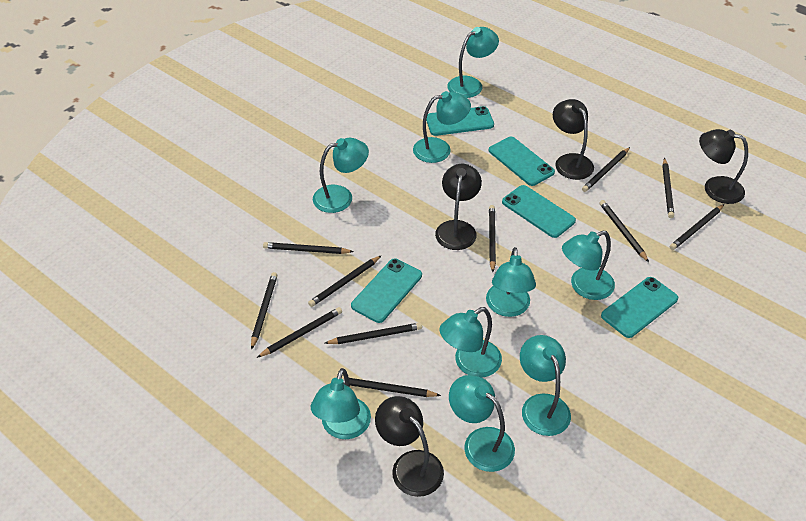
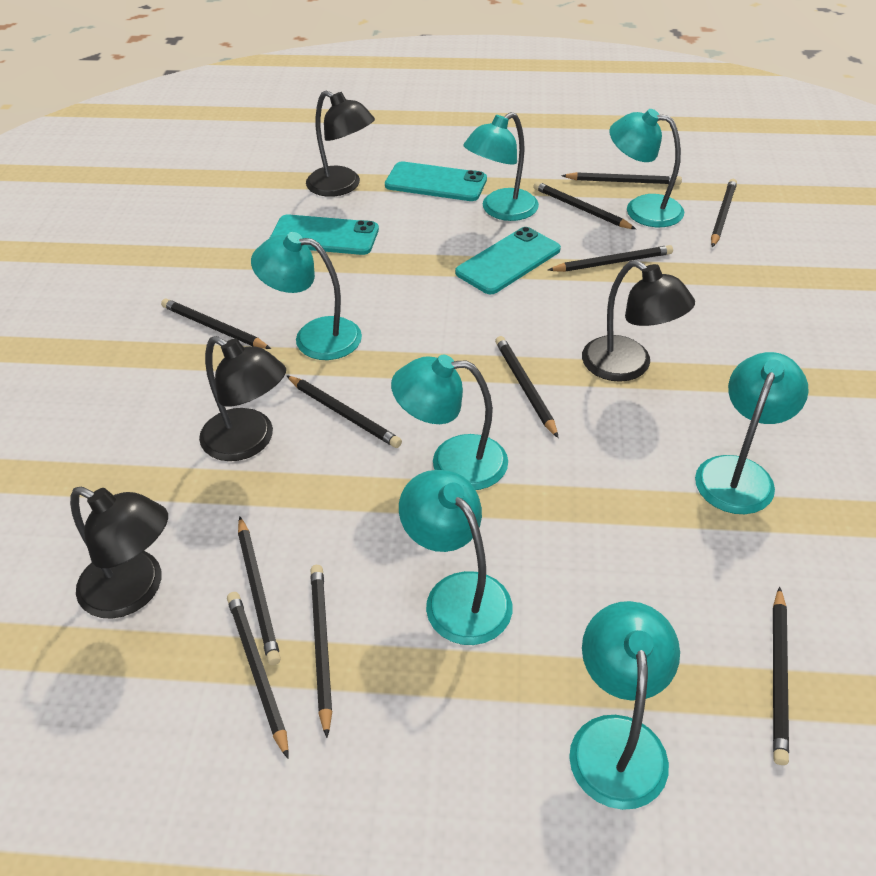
turquoise lamp: 9 -> 7
turquoise phone: 5 -> 3

